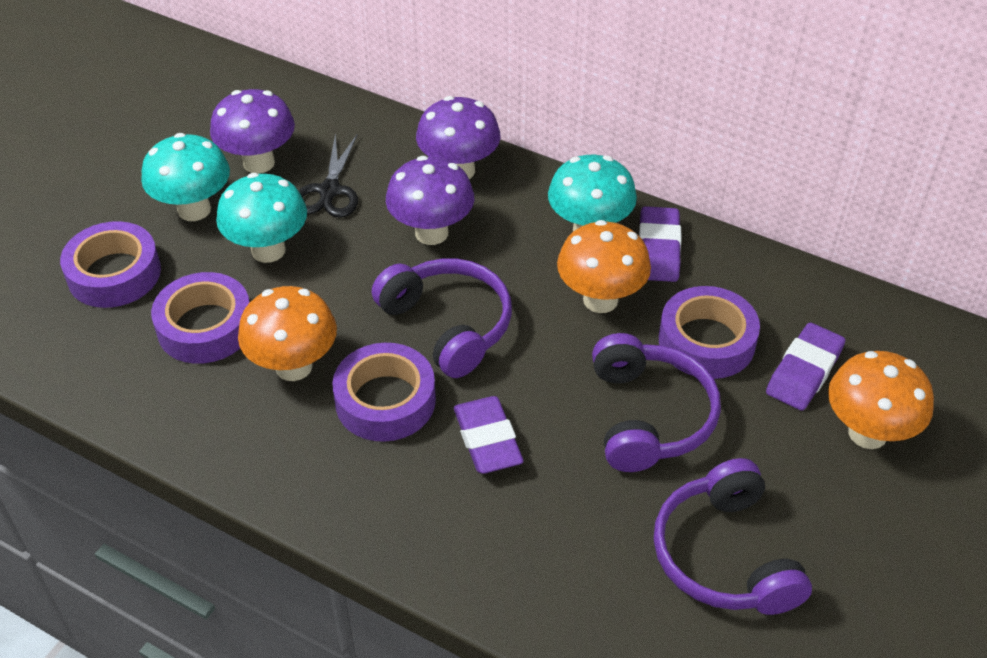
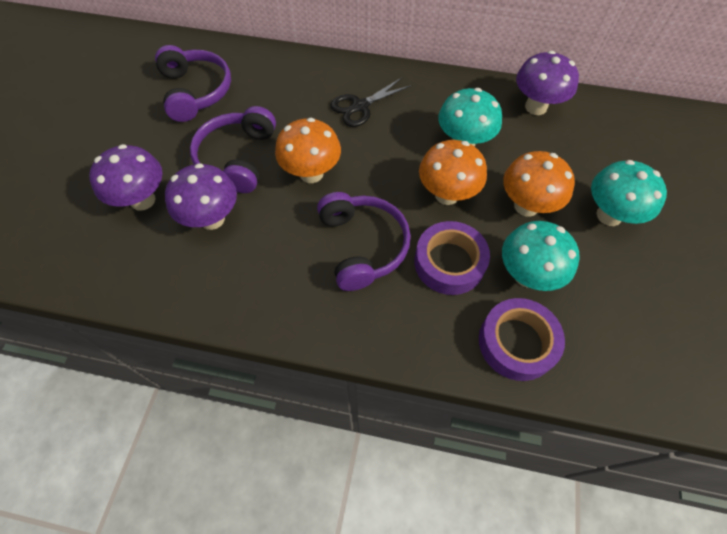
purple eraser: 3 -> 0
purple tape: 4 -> 2

